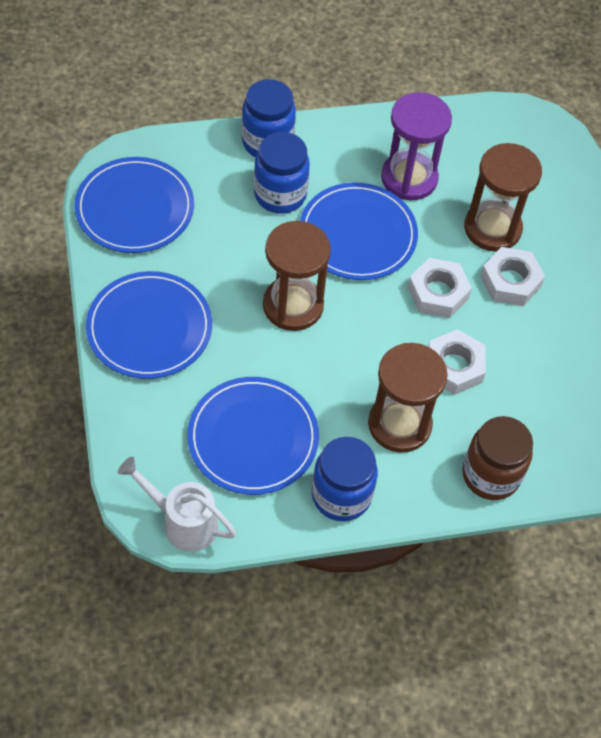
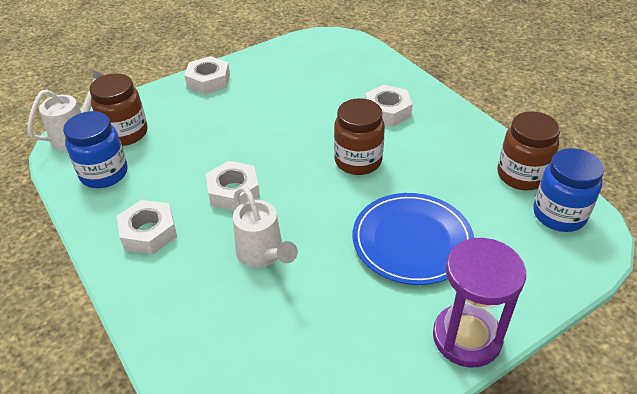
blue jar: 3 -> 2
blue plate: 4 -> 1
brown hourglass: 3 -> 0
brown jar: 1 -> 3
white nut: 3 -> 4
white watering can: 1 -> 2

